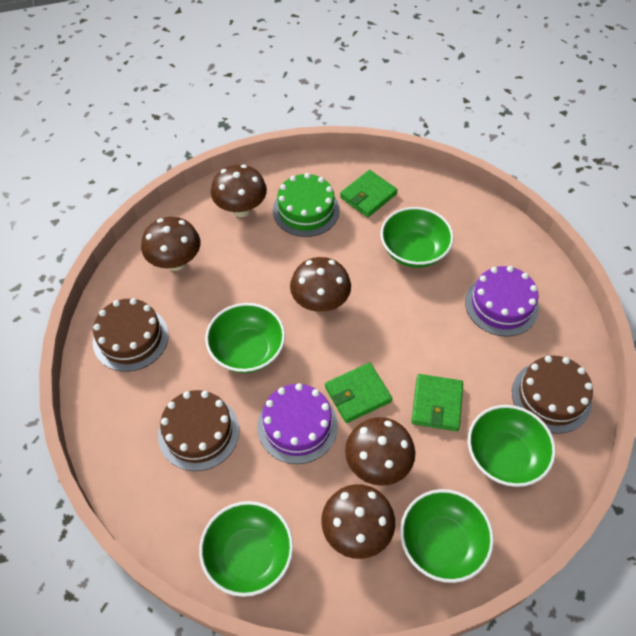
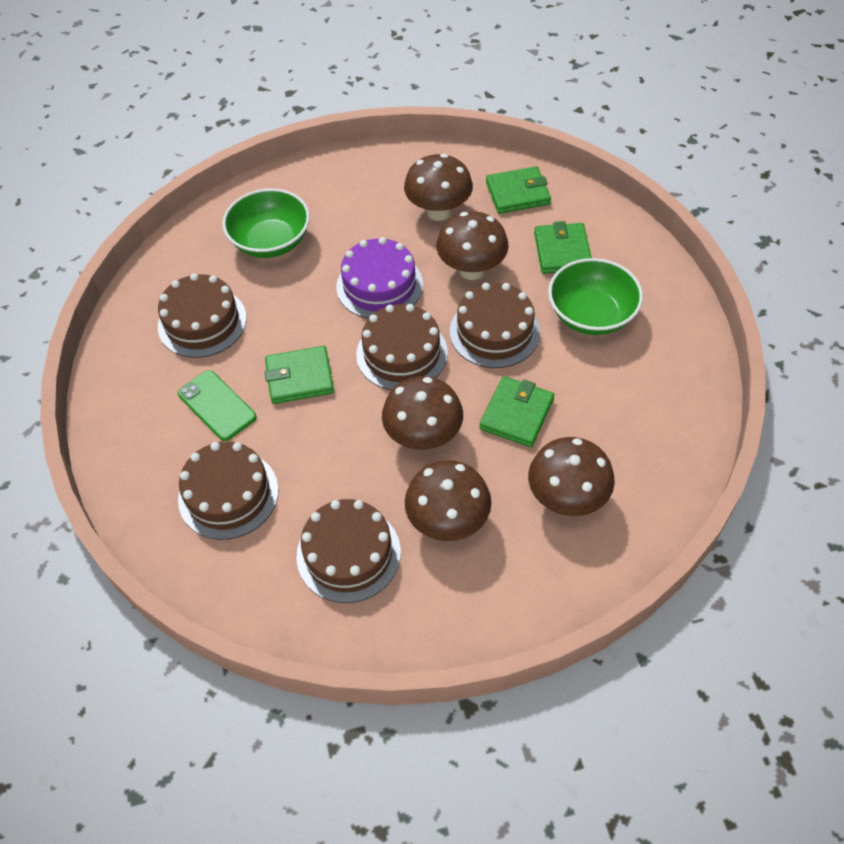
brown cake: 3 -> 5
green bowl: 5 -> 2
green cake: 1 -> 0
green phone: 0 -> 1
green wallet: 3 -> 4
purple cake: 2 -> 1

